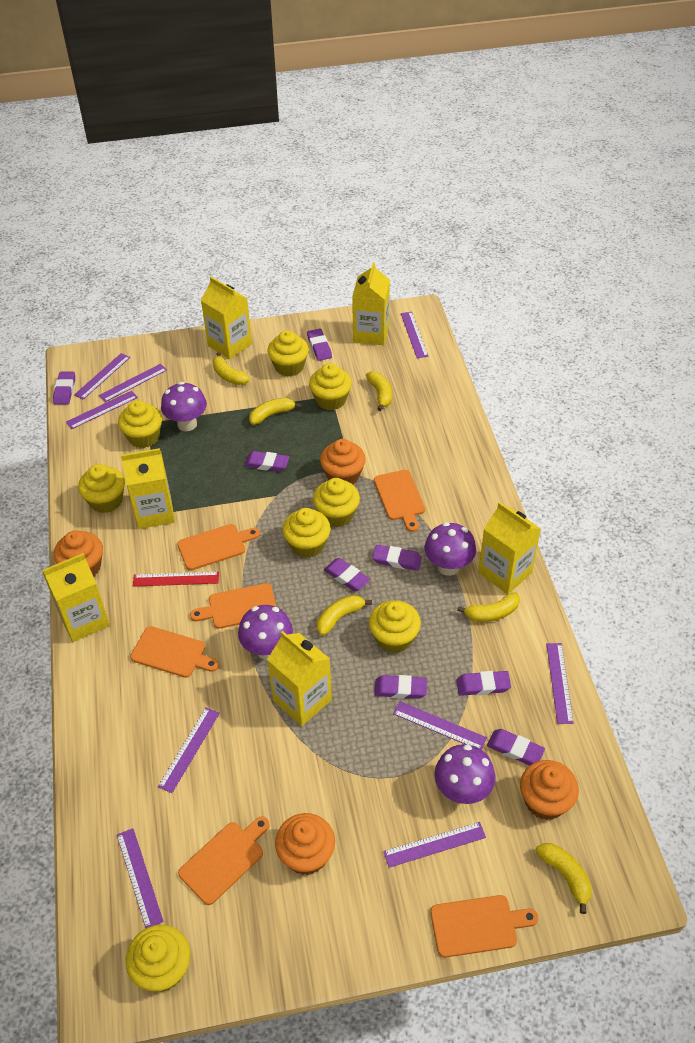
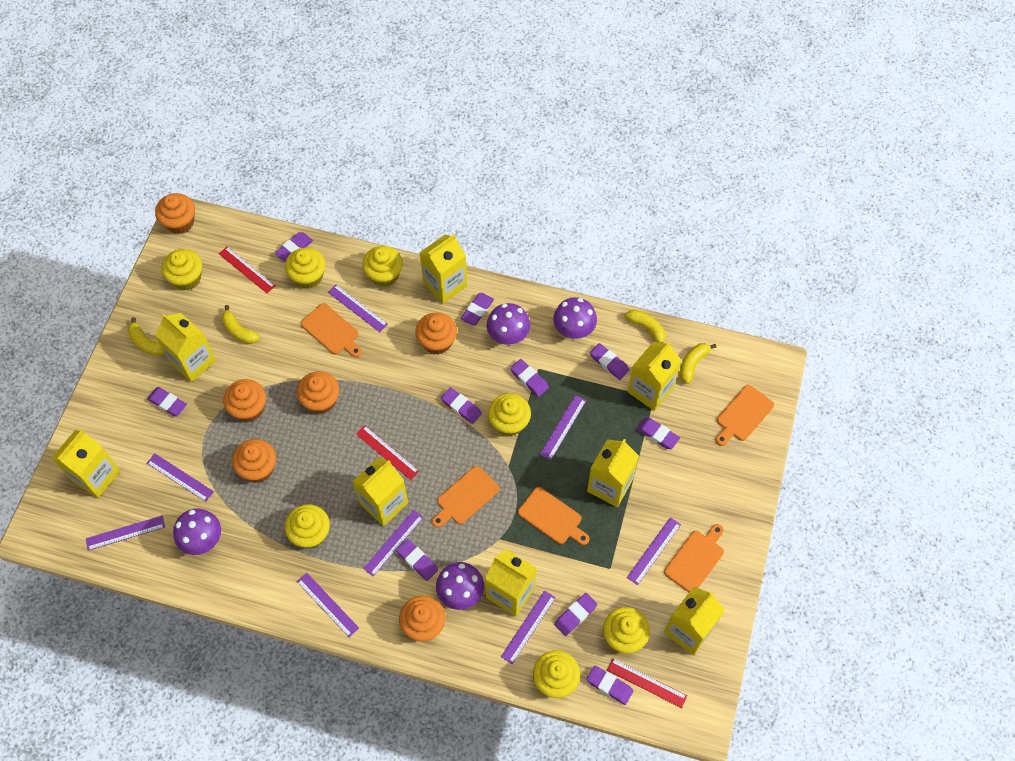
orange cupcake: 4 -> 6
orange cutting board: 6 -> 5
purple eraser: 8 -> 10
purple ruler: 9 -> 8
red ruler: 1 -> 3
yellow banana: 6 -> 4
yellow carton: 6 -> 8
yellow cupcake: 8 -> 7

